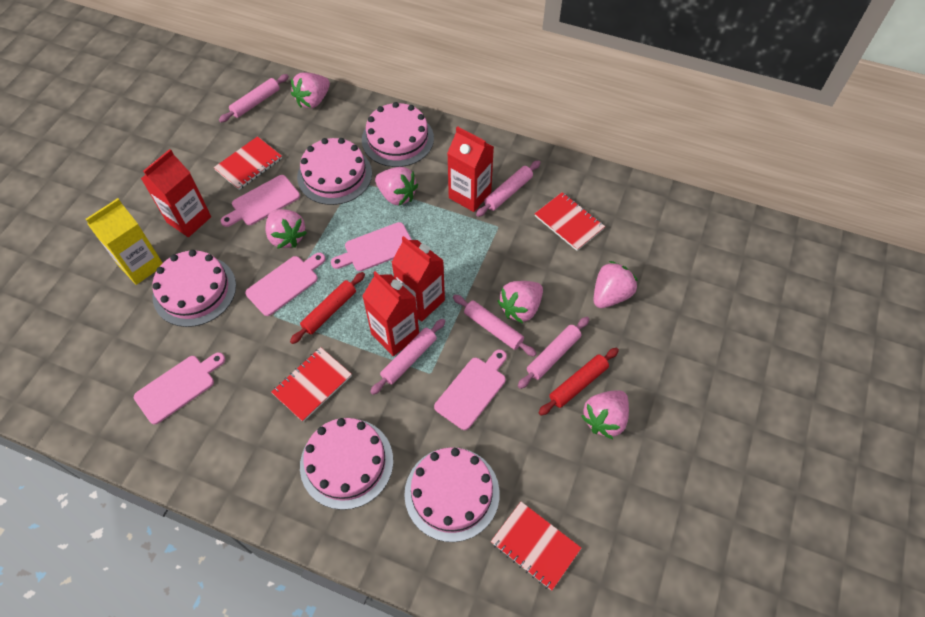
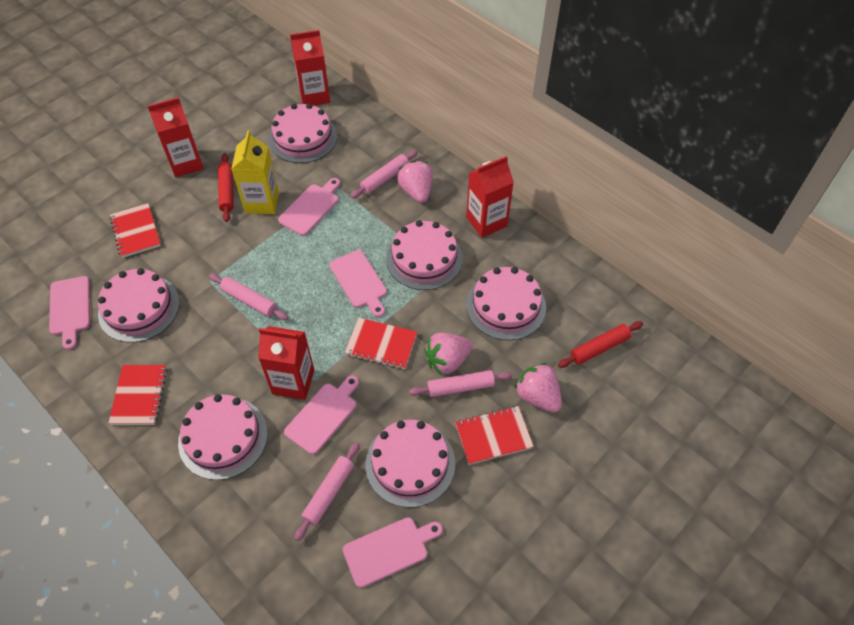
pink cake: 5 -> 6
pink rolling pin: 5 -> 4
pink strawberry: 6 -> 3

